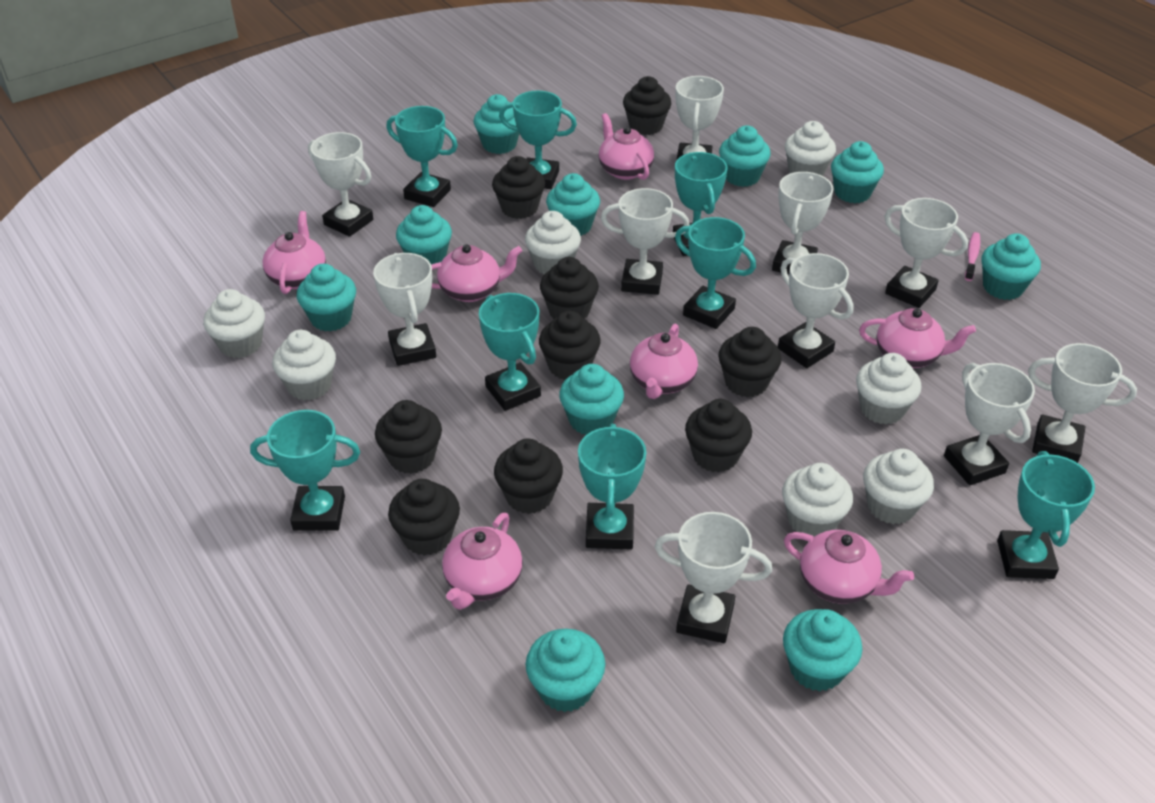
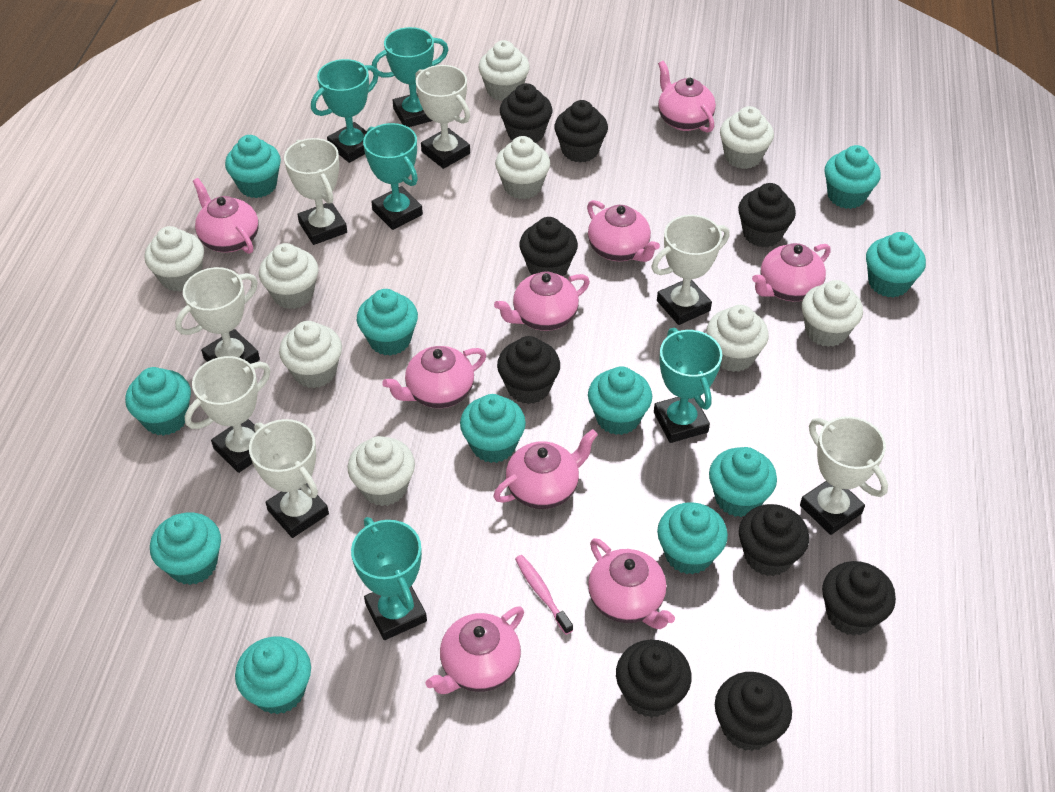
pink teapot: 7 -> 9
turquoise cupcake: 10 -> 11
turquoise trophy: 8 -> 5
white cupcake: 7 -> 9
white trophy: 10 -> 7

